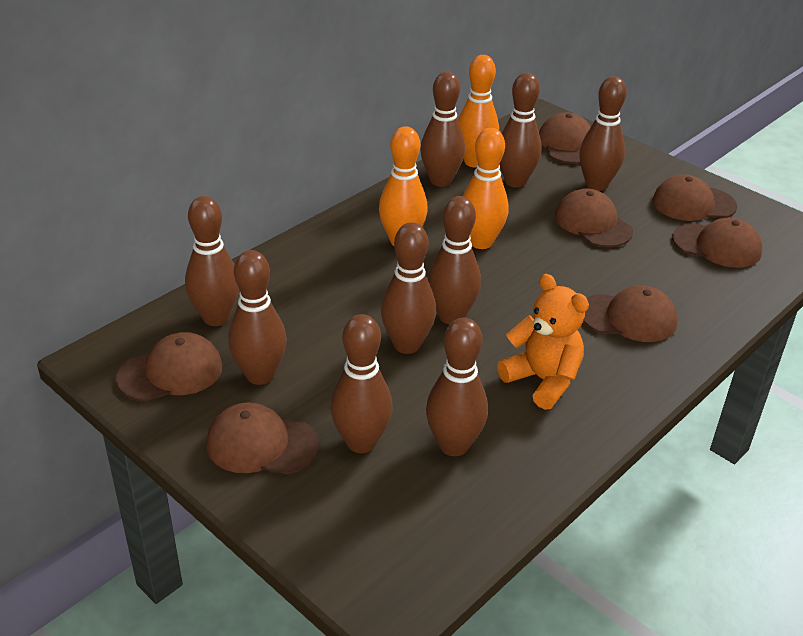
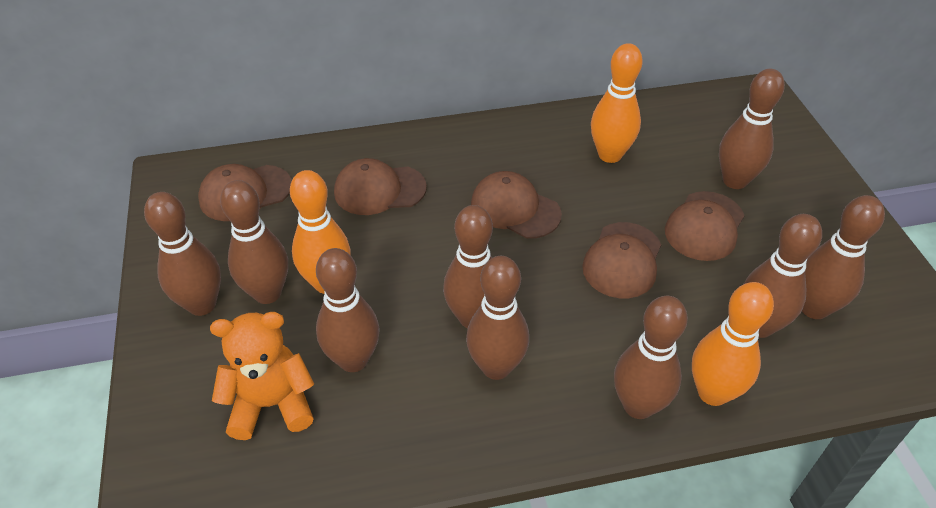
brown cap: 7 -> 5

